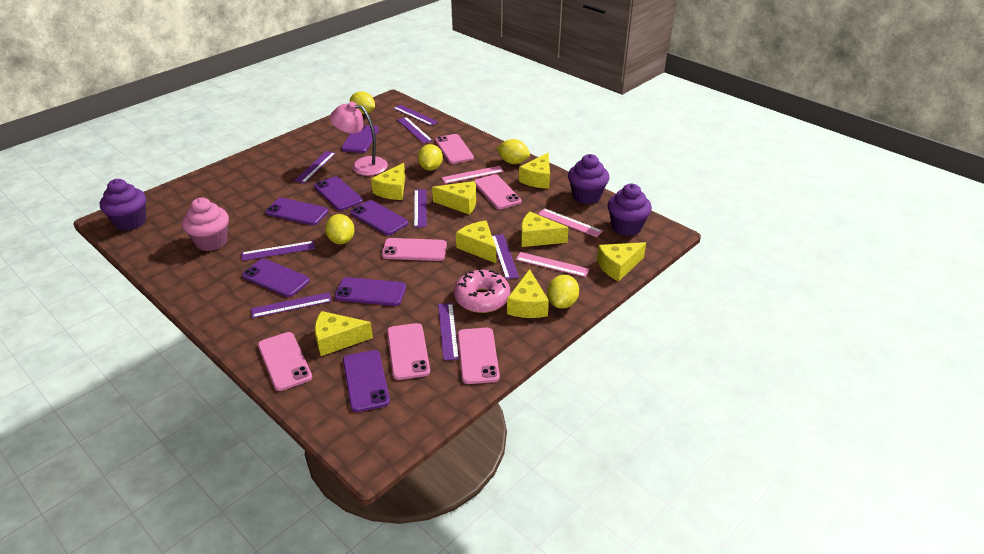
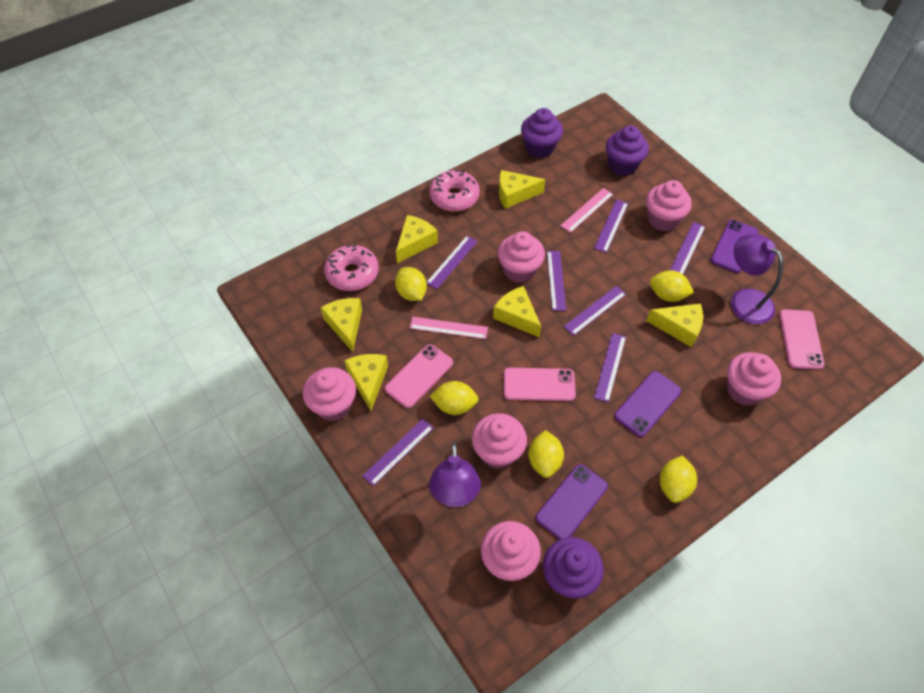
pink cupcake: 1 -> 6
pink donut: 1 -> 2
pink lamp: 1 -> 0
pink phone: 6 -> 3
pink ruler: 3 -> 2
purple lamp: 0 -> 2
purple phone: 7 -> 3
purple ruler: 8 -> 7
yellow cheese: 8 -> 6

